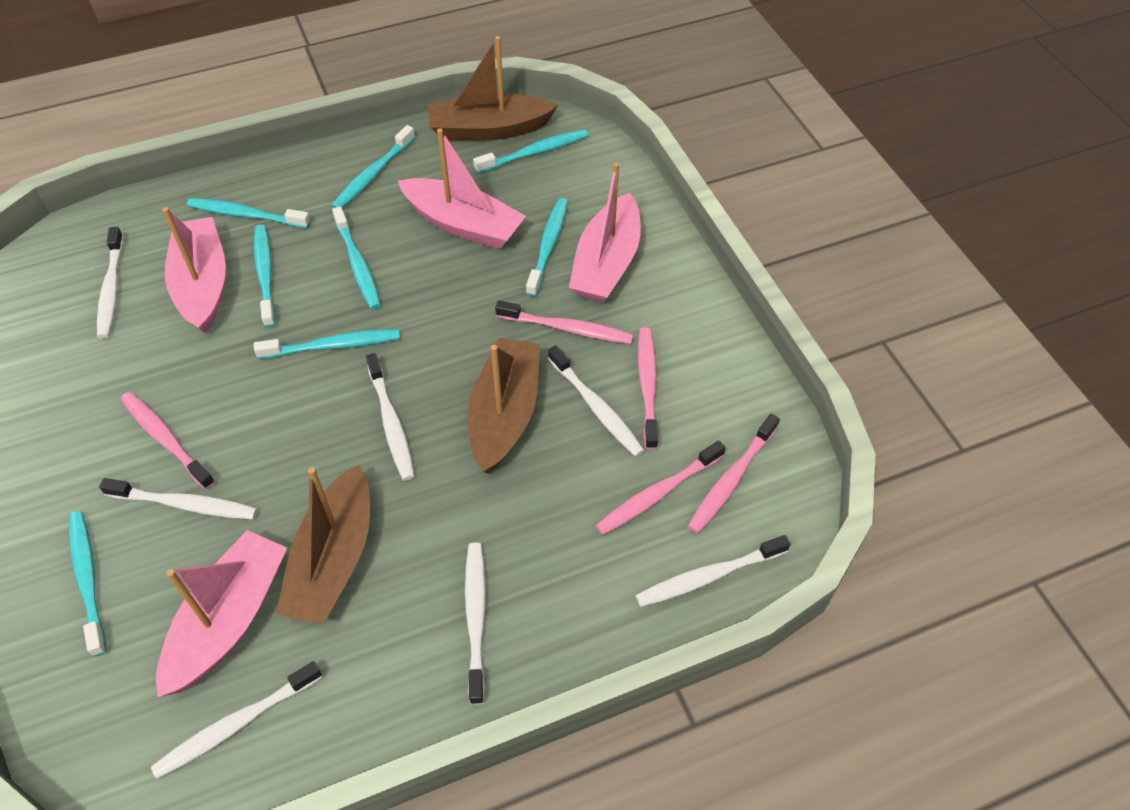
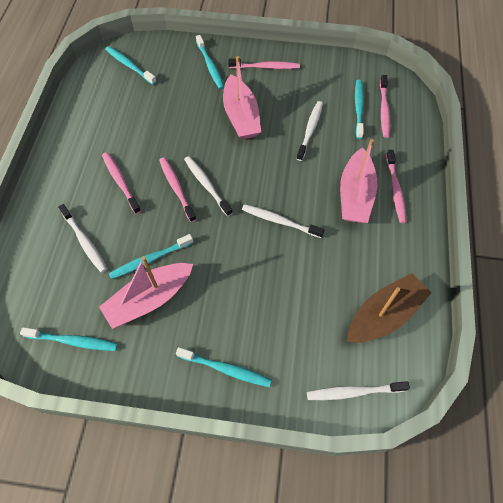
brown boat: 3 -> 1
pink boat: 4 -> 3
turquoise toothbrush: 8 -> 6
white toothbrush: 7 -> 5

